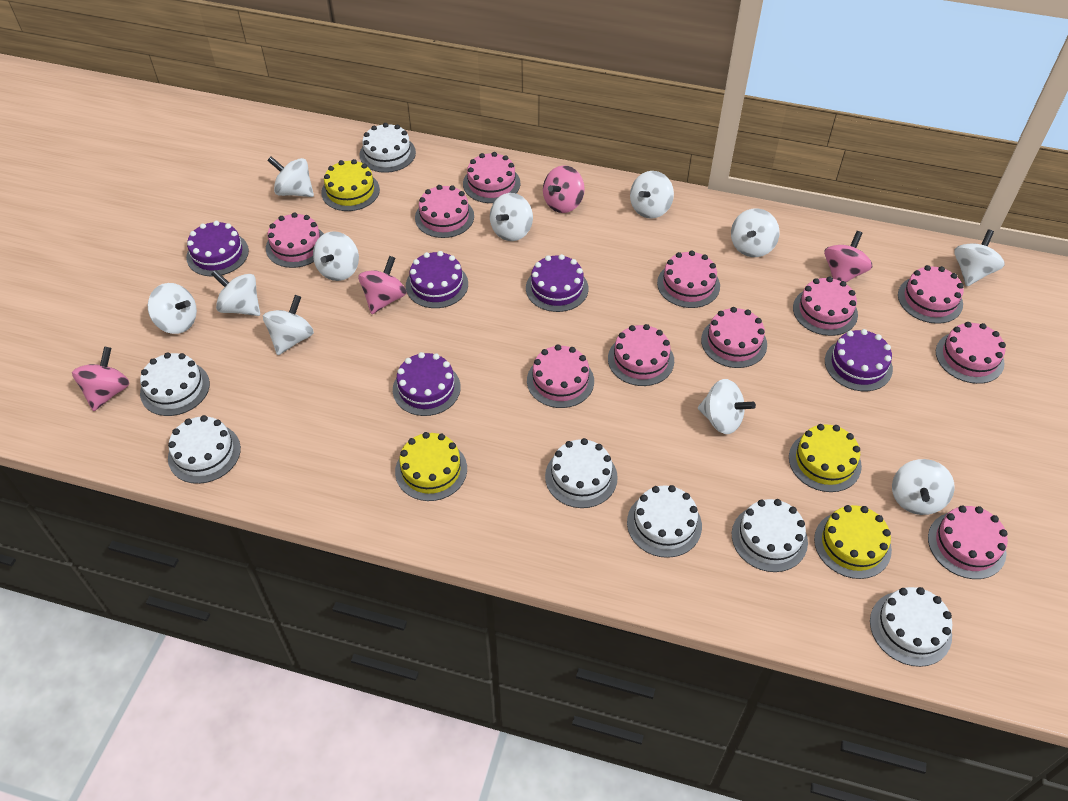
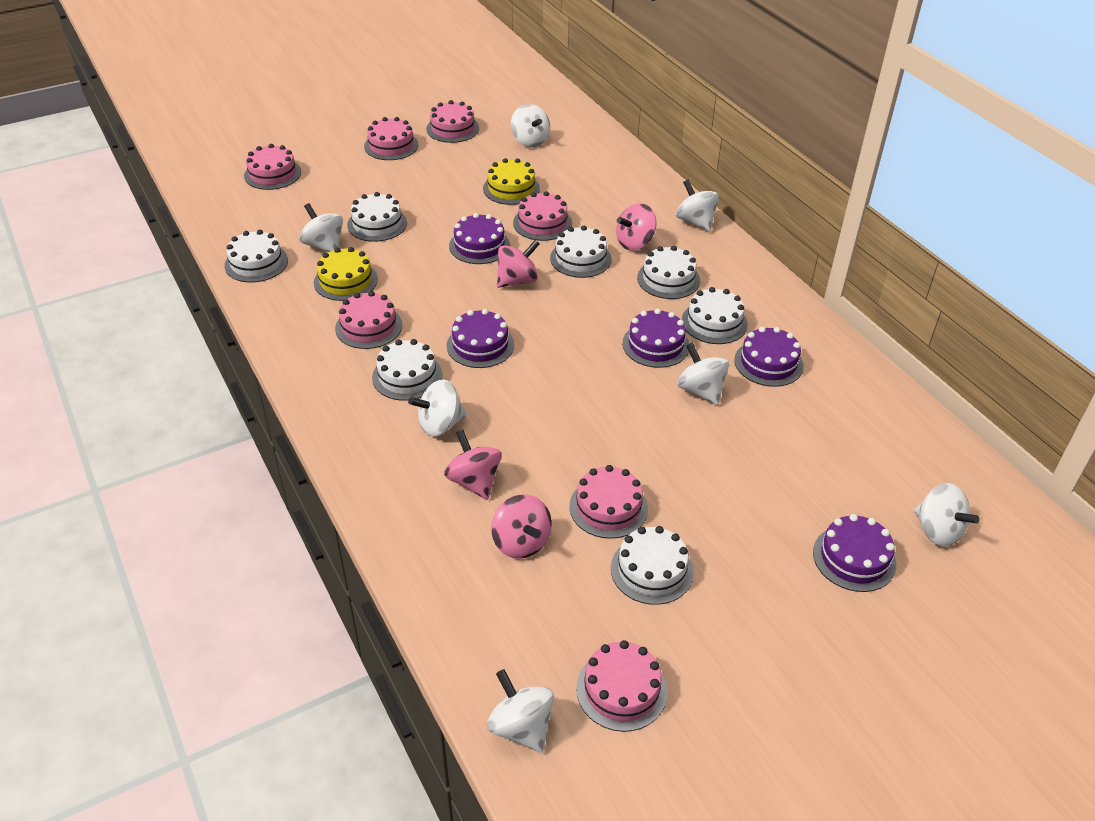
pink cake: 11 -> 7
white spinning top: 11 -> 7
yellow cake: 4 -> 2

